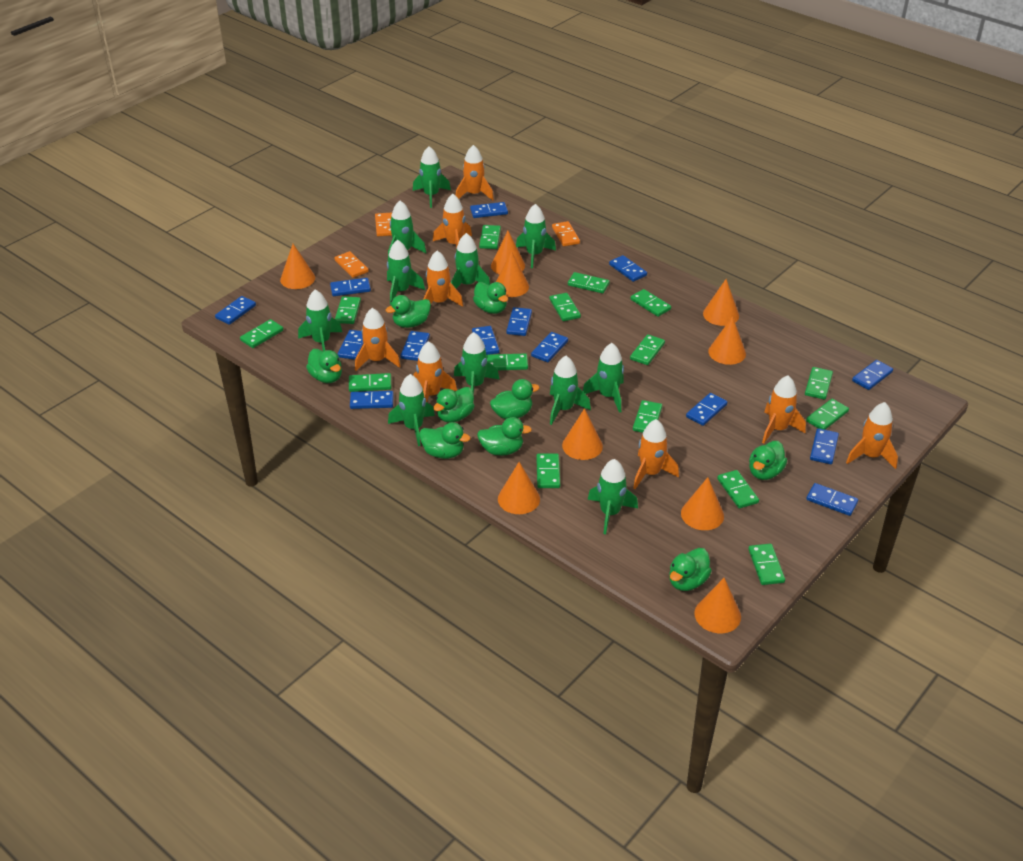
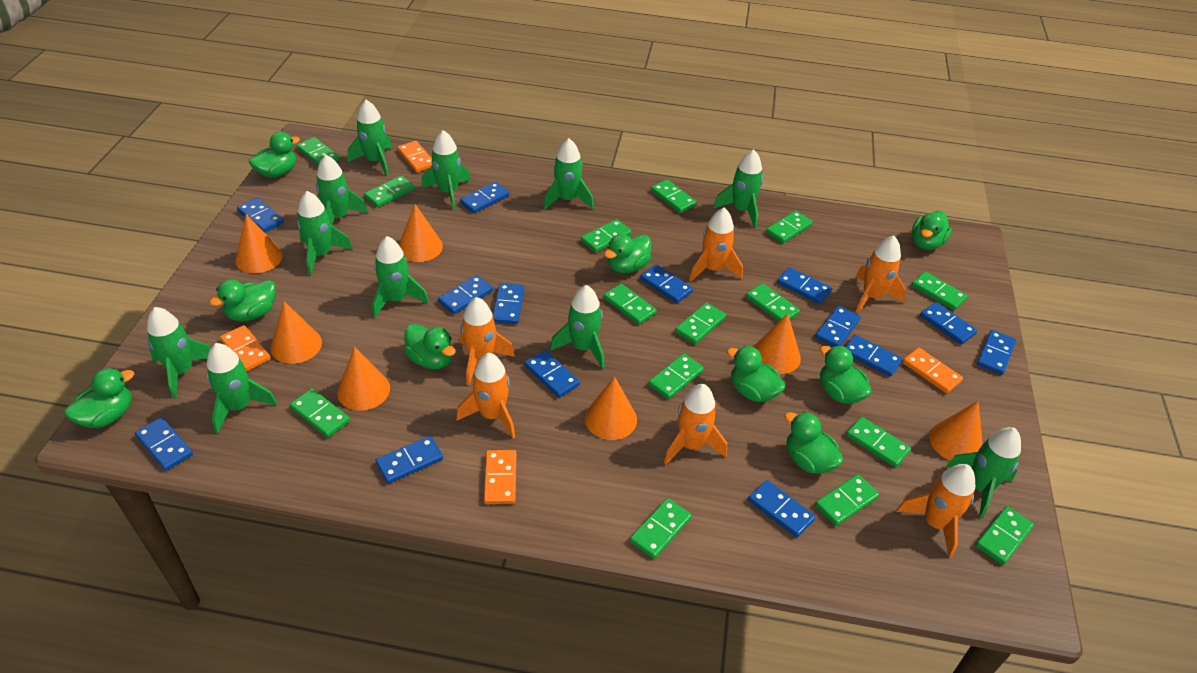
orange cone: 9 -> 7
orange domino: 3 -> 4
orange rocket: 8 -> 6

